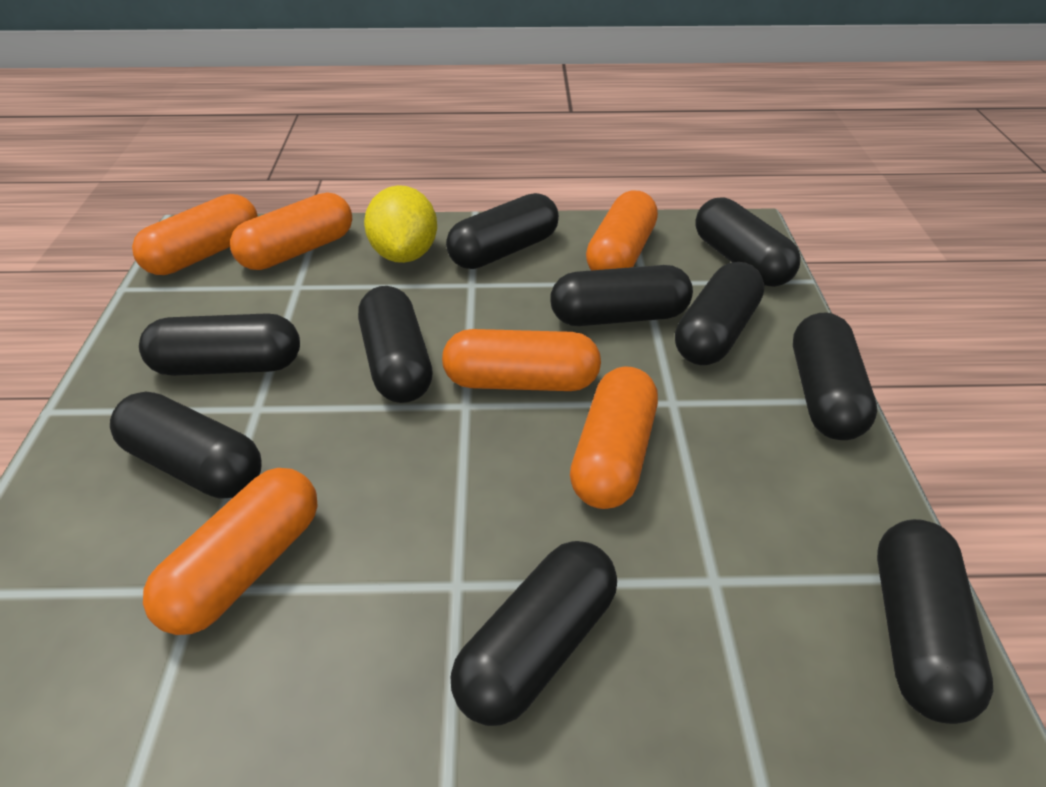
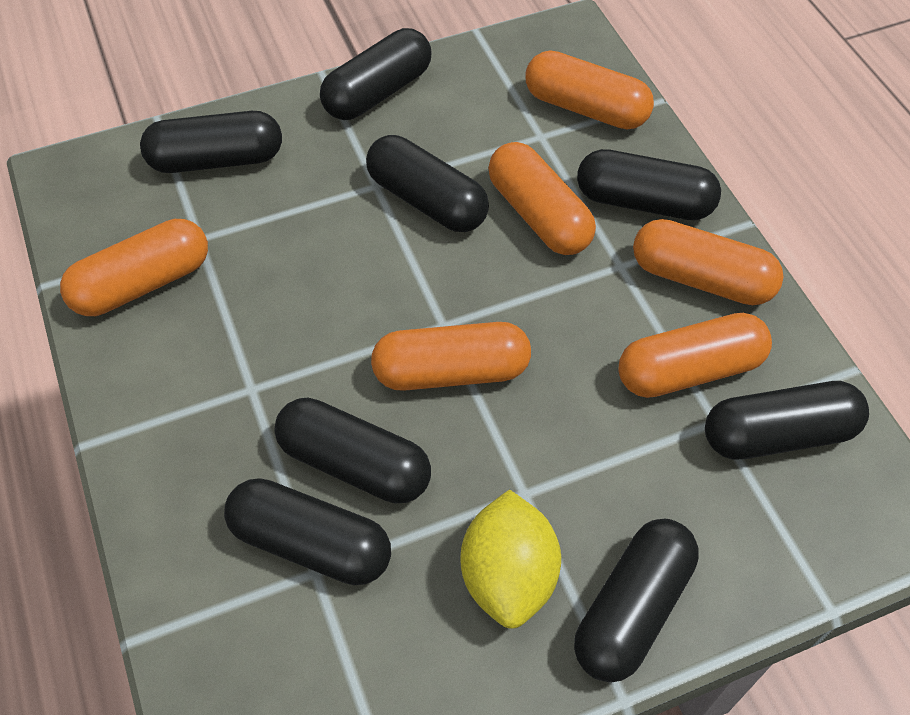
black capsule: 10 -> 8

